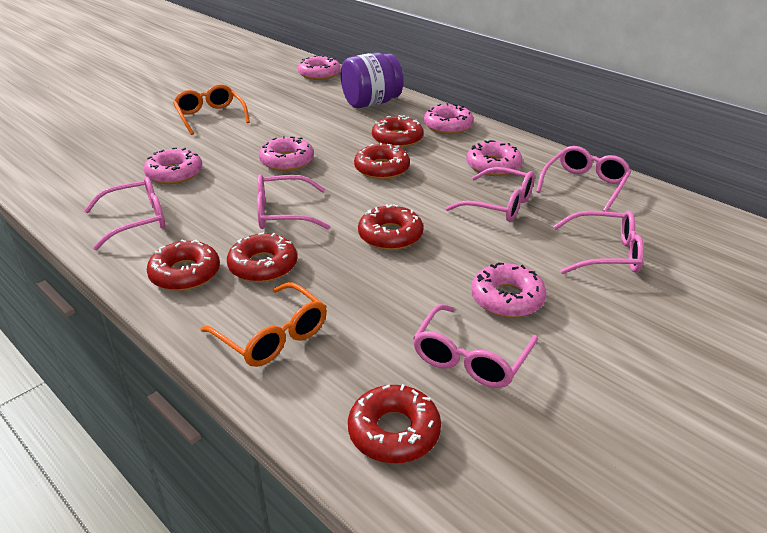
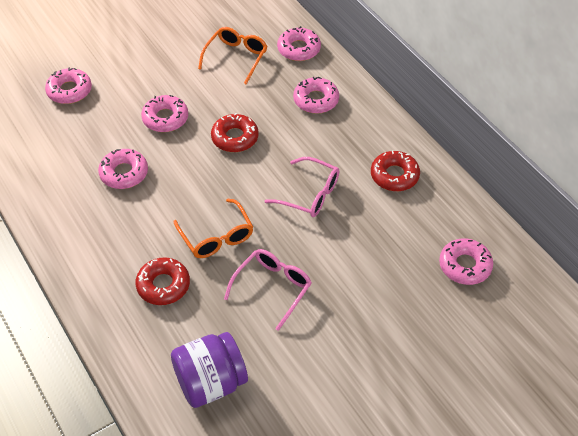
pink glasses: 6 -> 2
red donut: 6 -> 3

